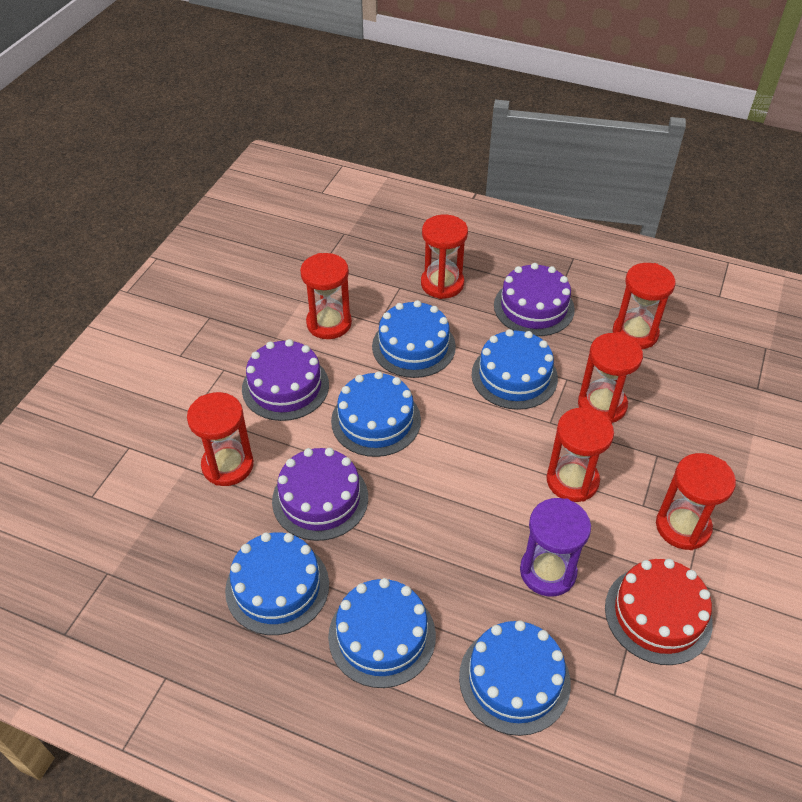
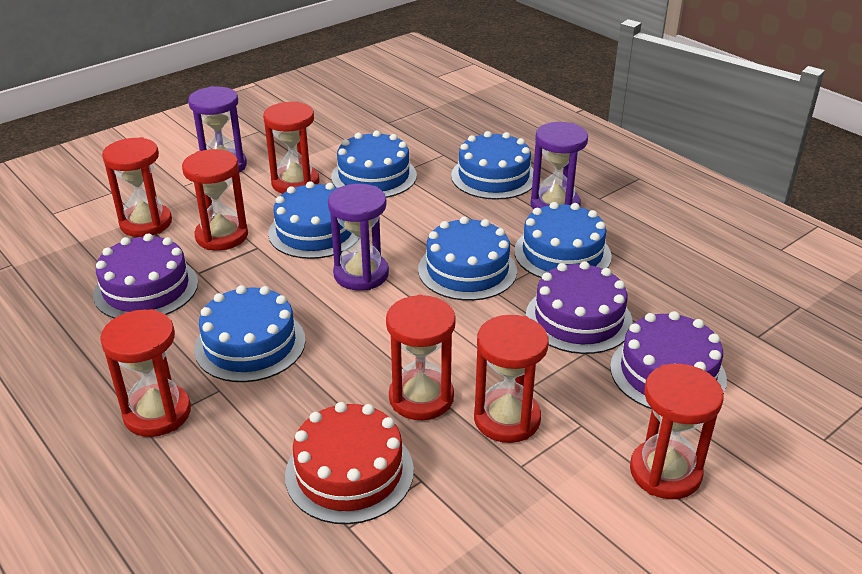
purple hourglass: 1 -> 3

